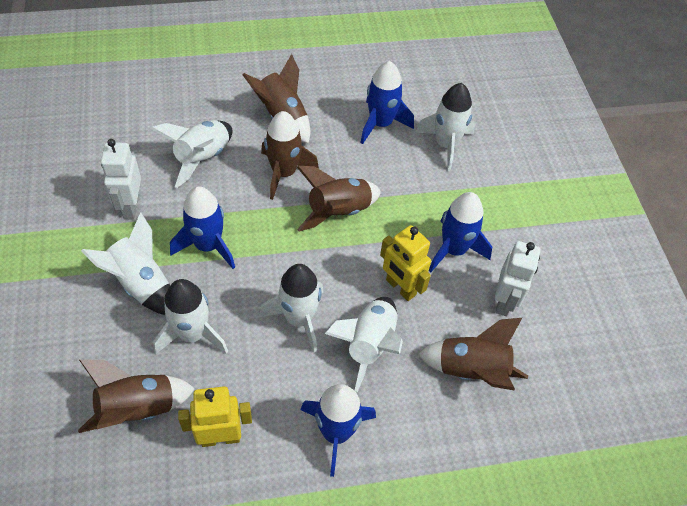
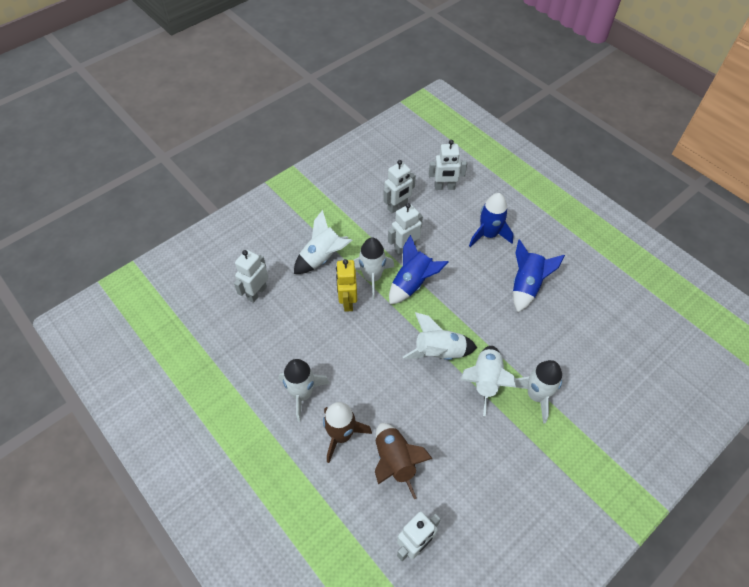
blue rocket: 4 -> 3
brown rocket: 5 -> 2
white robot: 2 -> 5
yellow robot: 2 -> 1

